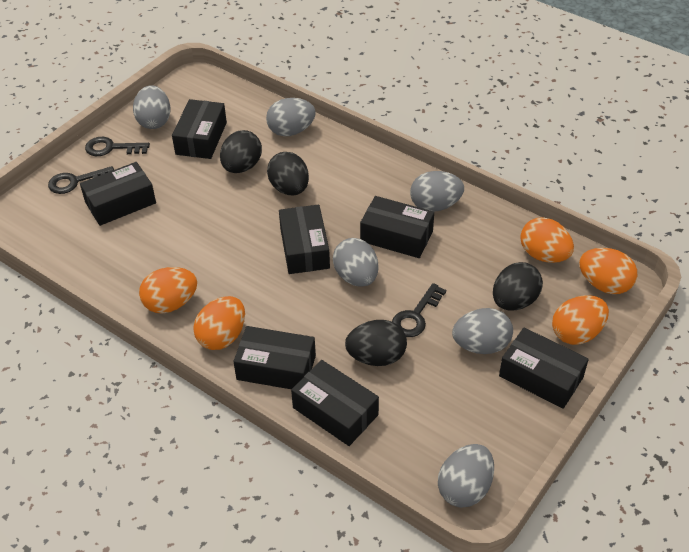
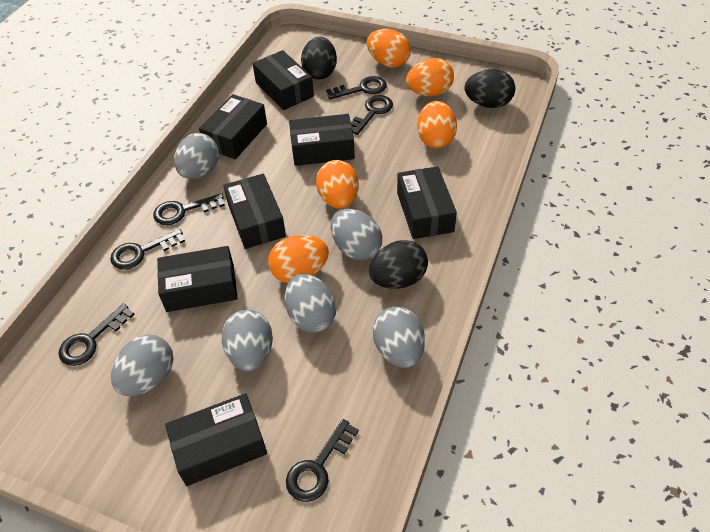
black egg: 4 -> 3
black key: 3 -> 6

